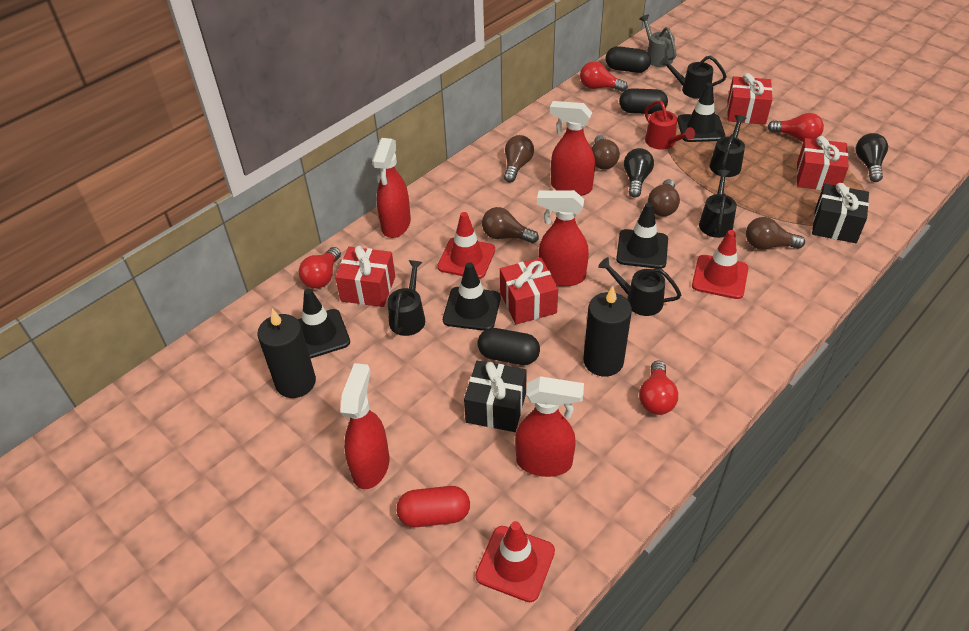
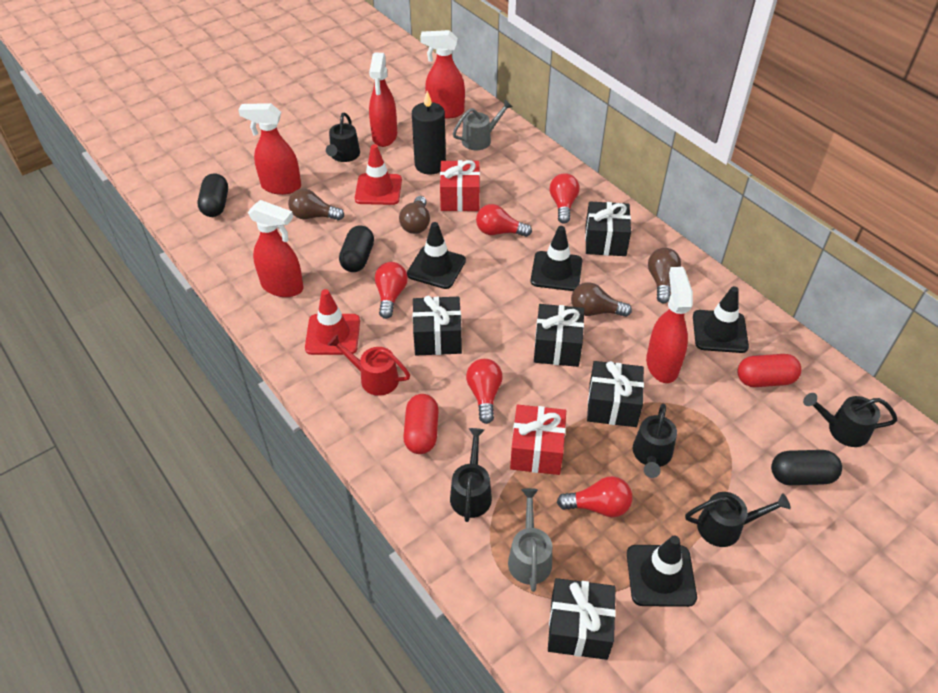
black candle: 2 -> 1
black gift: 2 -> 5
black light bulb: 2 -> 0
brown light bulb: 5 -> 4
grey watering can: 1 -> 2
red capsule: 1 -> 2
red gift: 4 -> 2
red light bulb: 4 -> 5
red traffic cone: 3 -> 2

